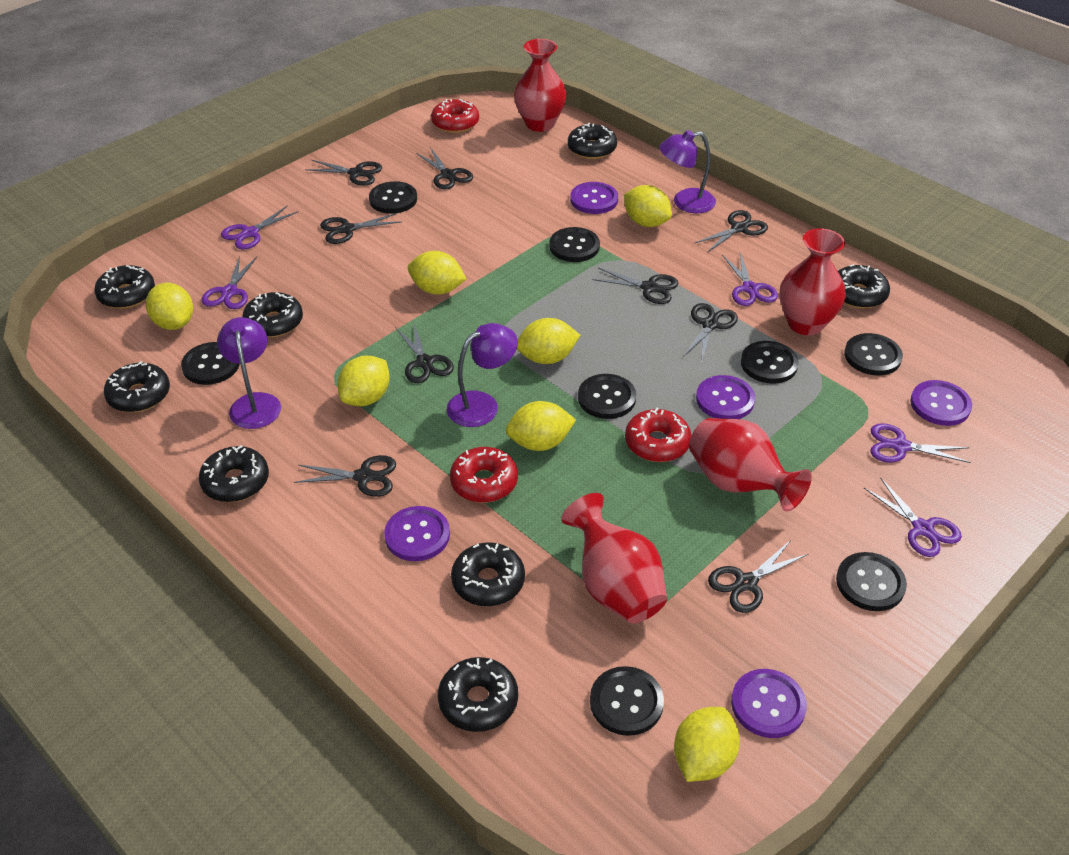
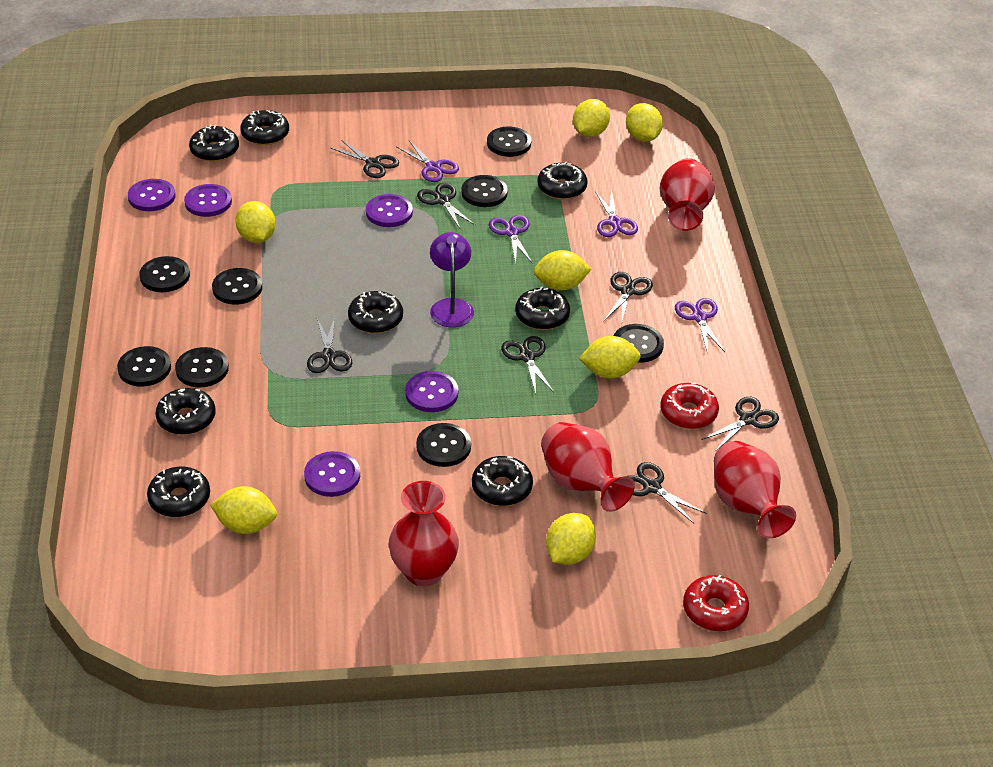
black scissors: 9 -> 7
purple lamp: 3 -> 1
purple scissors: 5 -> 4
red donut: 3 -> 2

